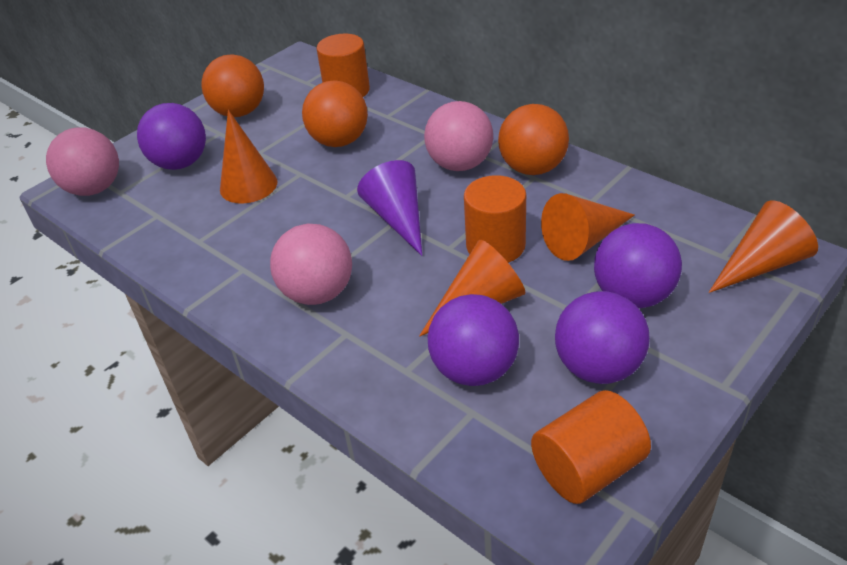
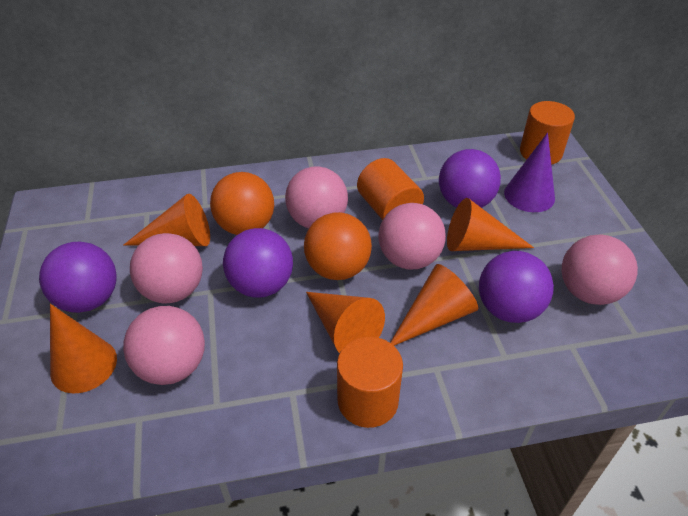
orange ball: 3 -> 2
orange cone: 4 -> 5
pink ball: 3 -> 5

